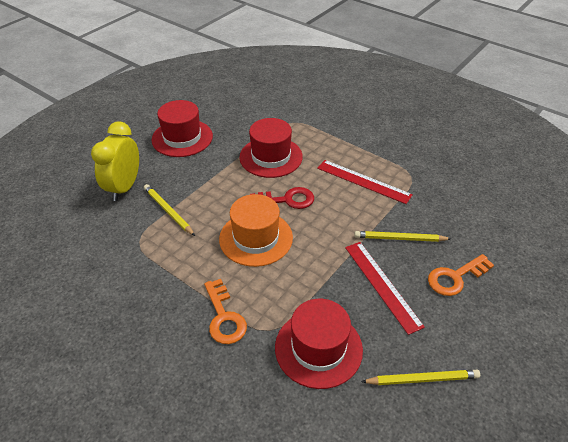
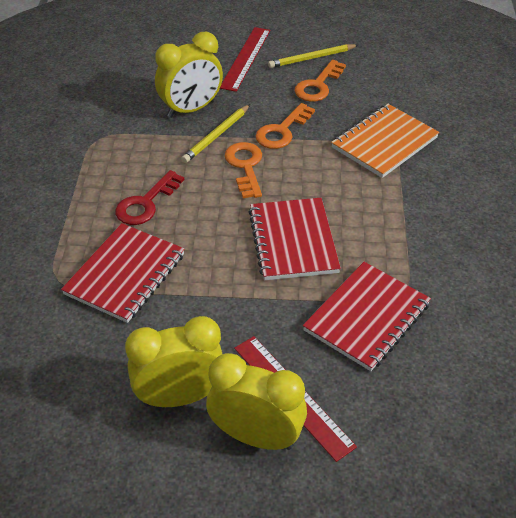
orange hat: 1 -> 0
orange key: 2 -> 3
orange notebook: 0 -> 1
red hat: 3 -> 0
red notebook: 0 -> 3
yellow clock: 1 -> 3
yellow pencil: 3 -> 2

